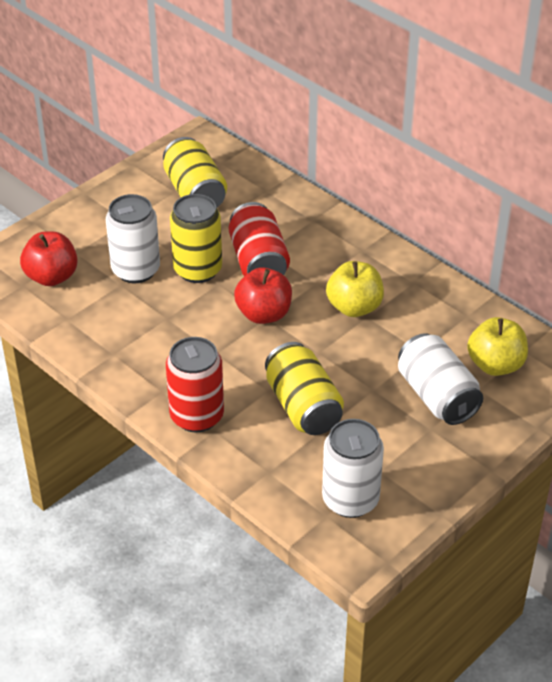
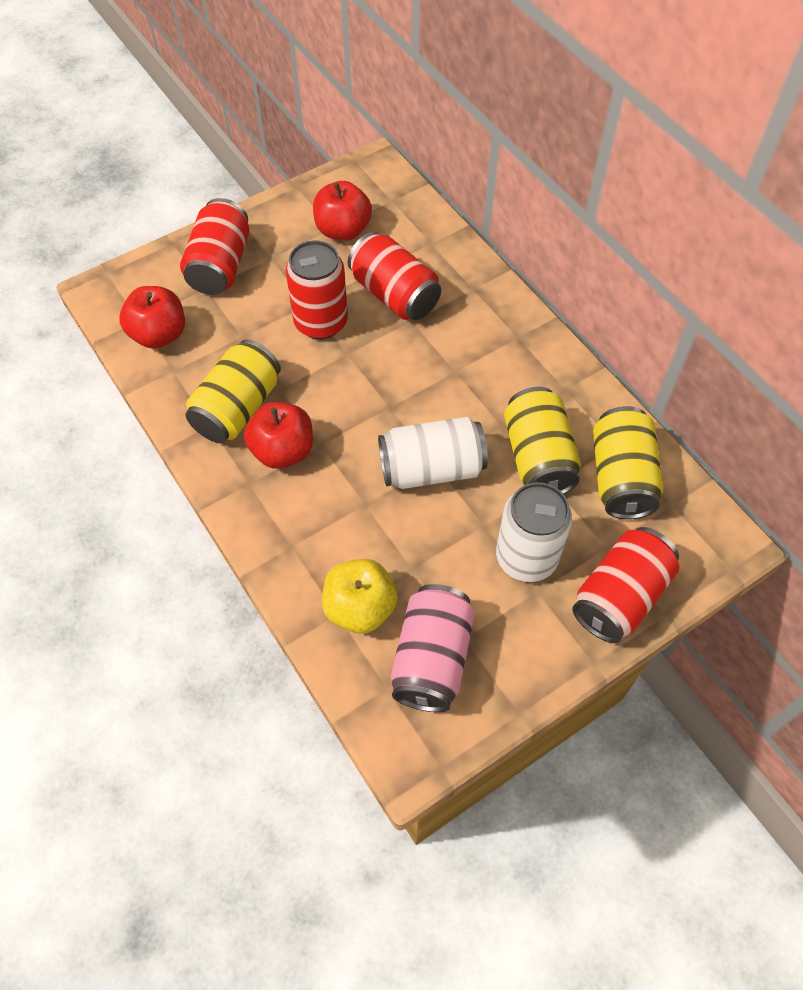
pink can: 0 -> 1
red apple: 2 -> 3
red can: 2 -> 4
white can: 3 -> 2
yellow apple: 2 -> 1

